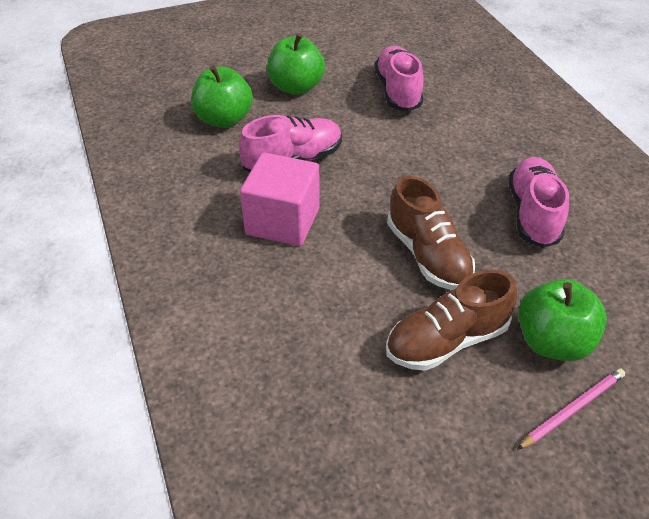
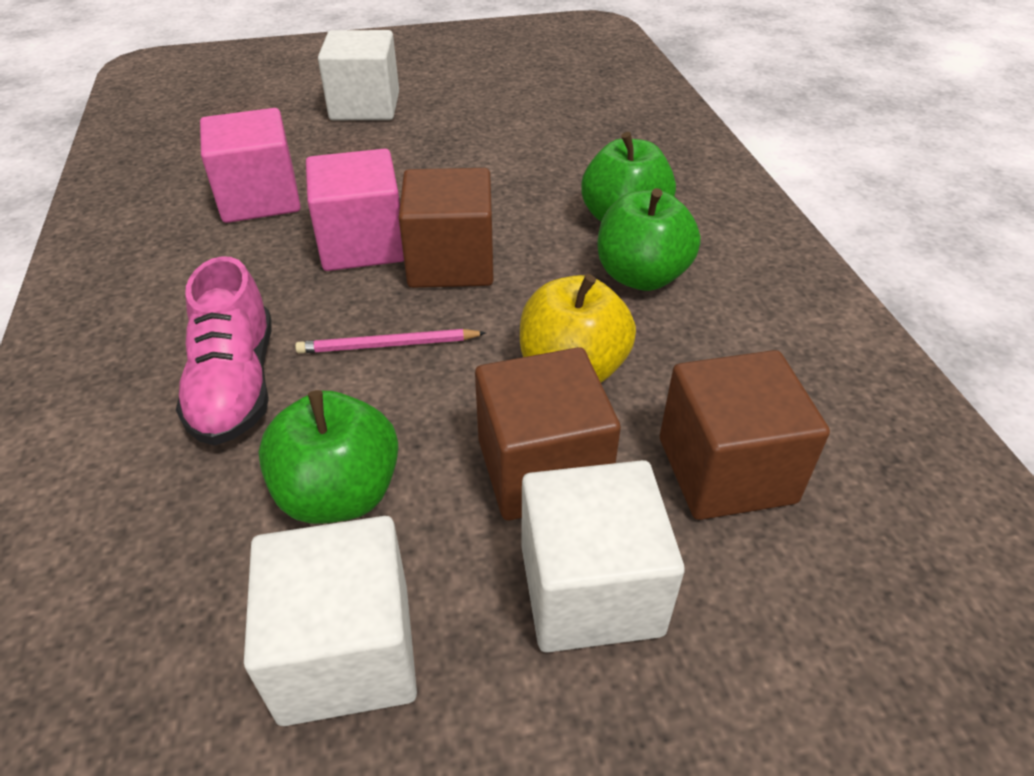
brown cube: 0 -> 3
brown shoe: 2 -> 0
pink cube: 1 -> 2
pink shoe: 3 -> 1
white cube: 0 -> 3
yellow apple: 0 -> 1

